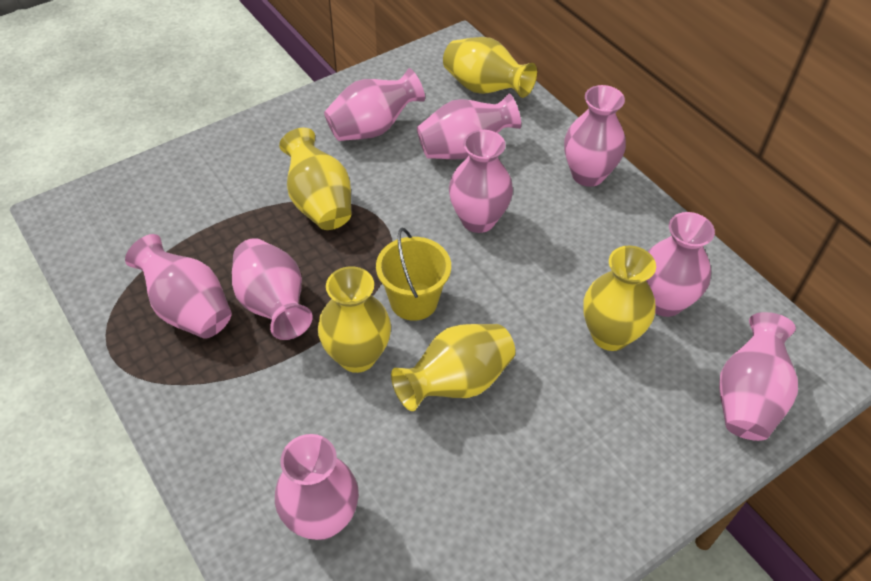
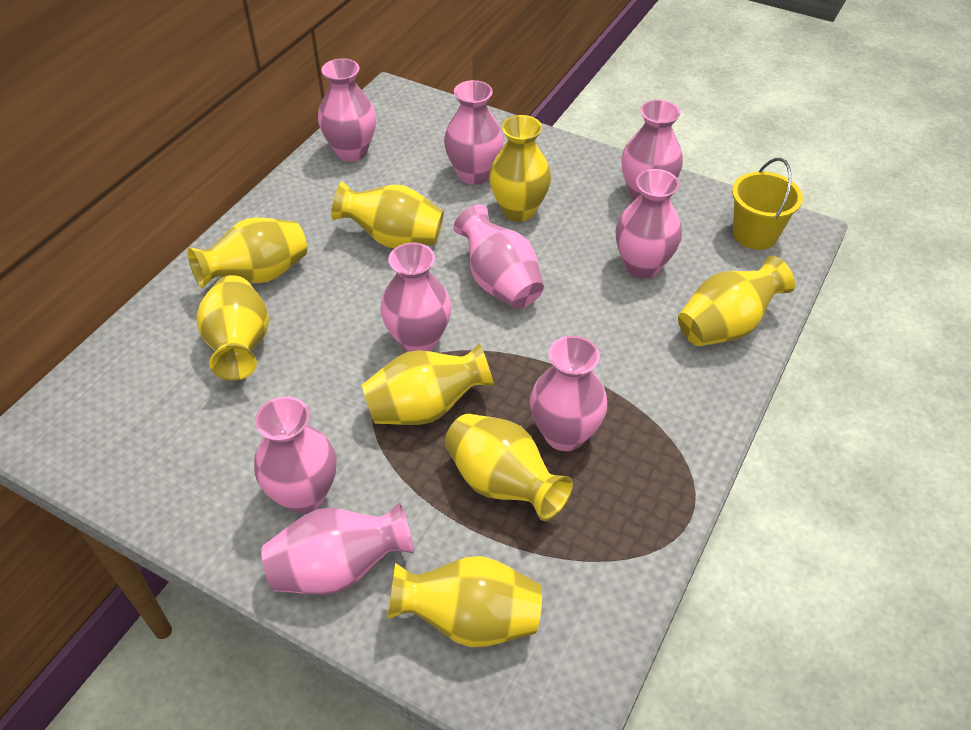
yellow vase: 5 -> 8

